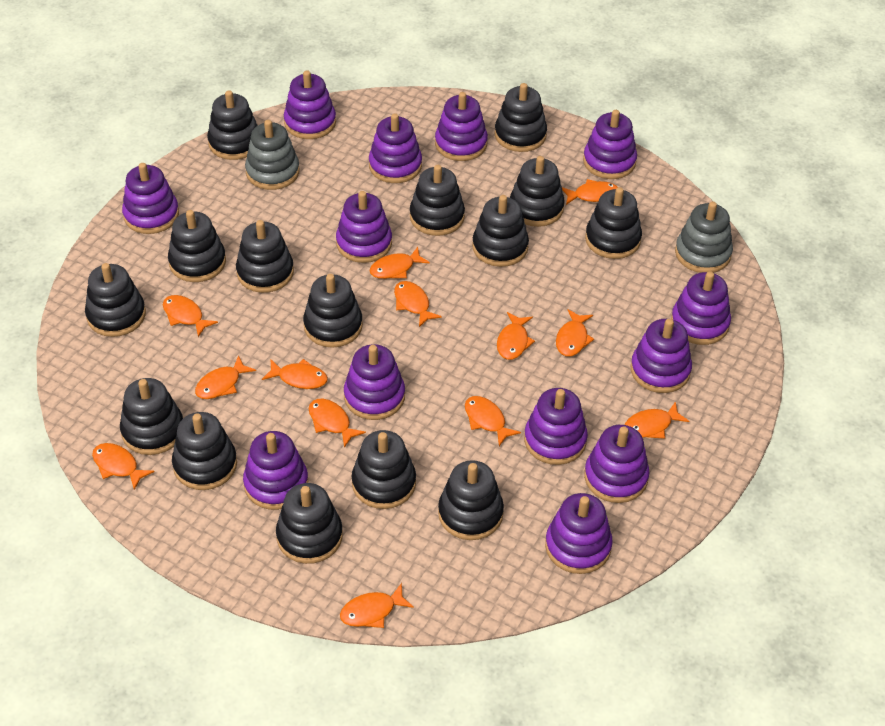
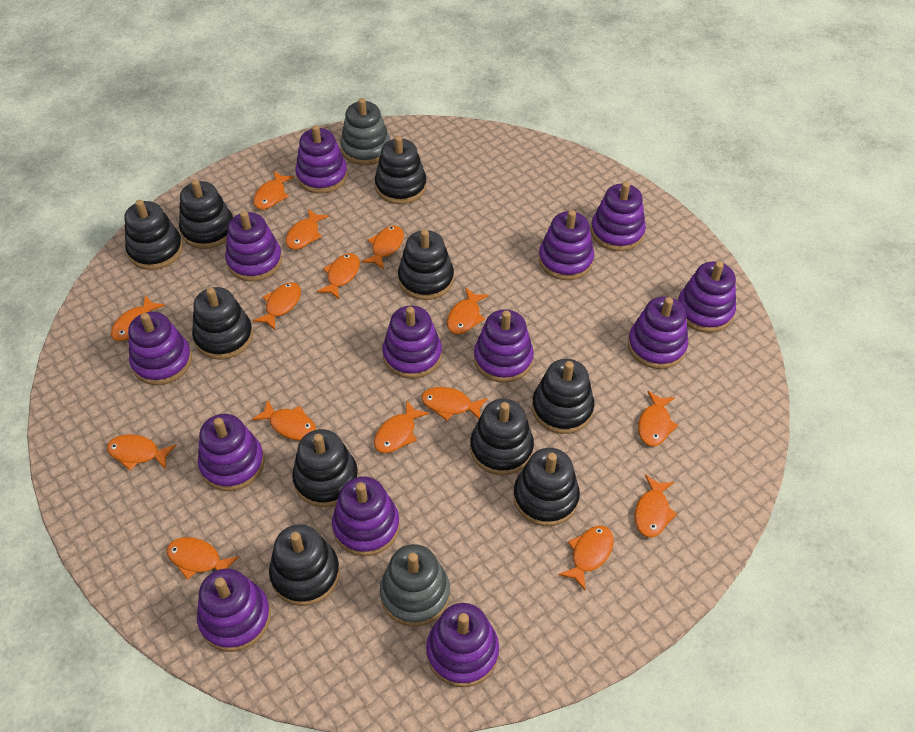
black stacking toy: 15 -> 10
orange fish: 13 -> 15

